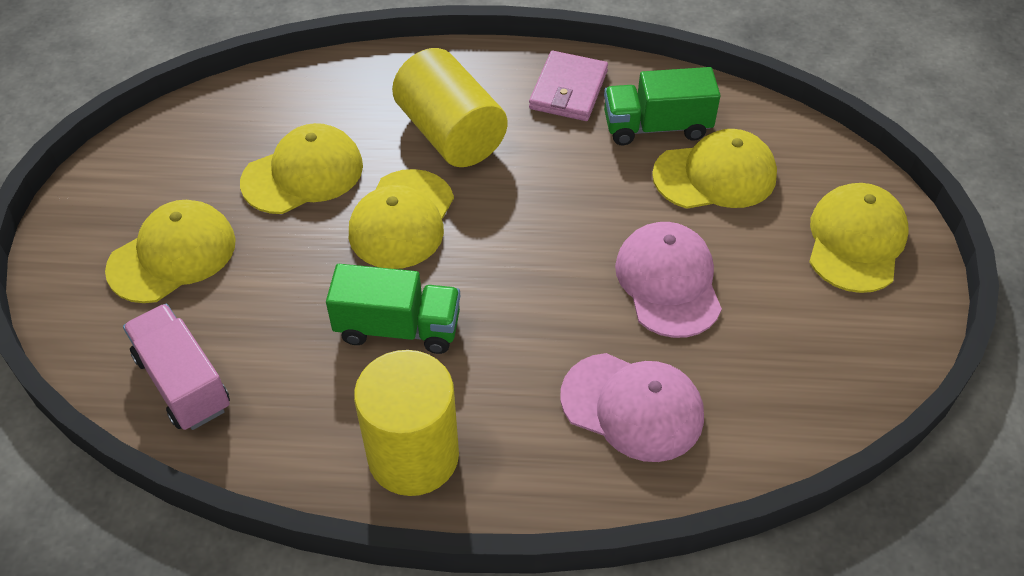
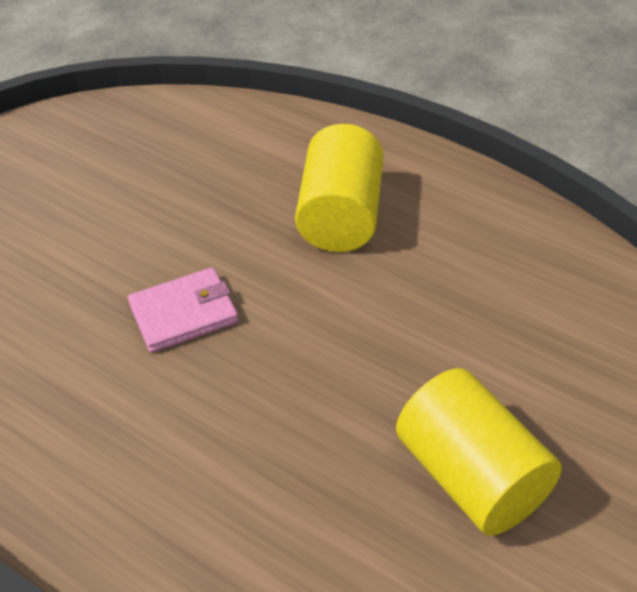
green truck: 2 -> 0
pink cap: 2 -> 0
pink truck: 1 -> 0
yellow cap: 5 -> 0

